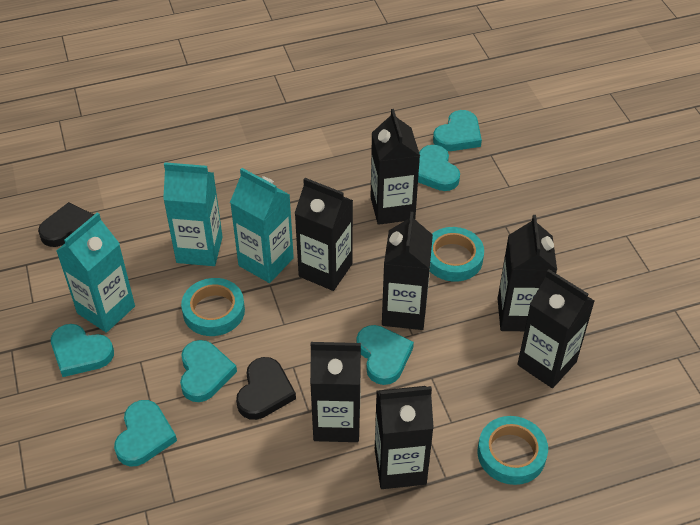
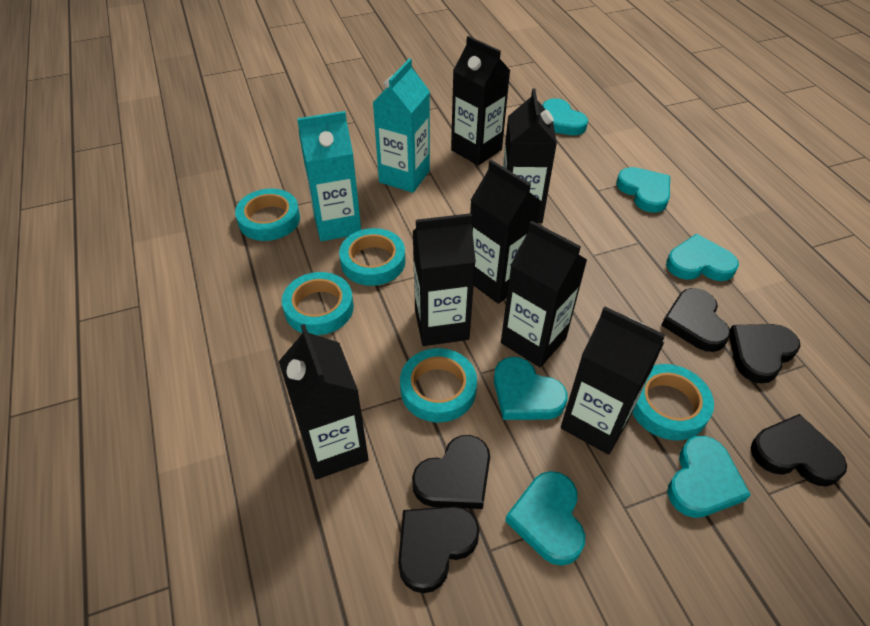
black heart: 2 -> 5
turquoise carton: 3 -> 2
turquoise tape: 3 -> 5

